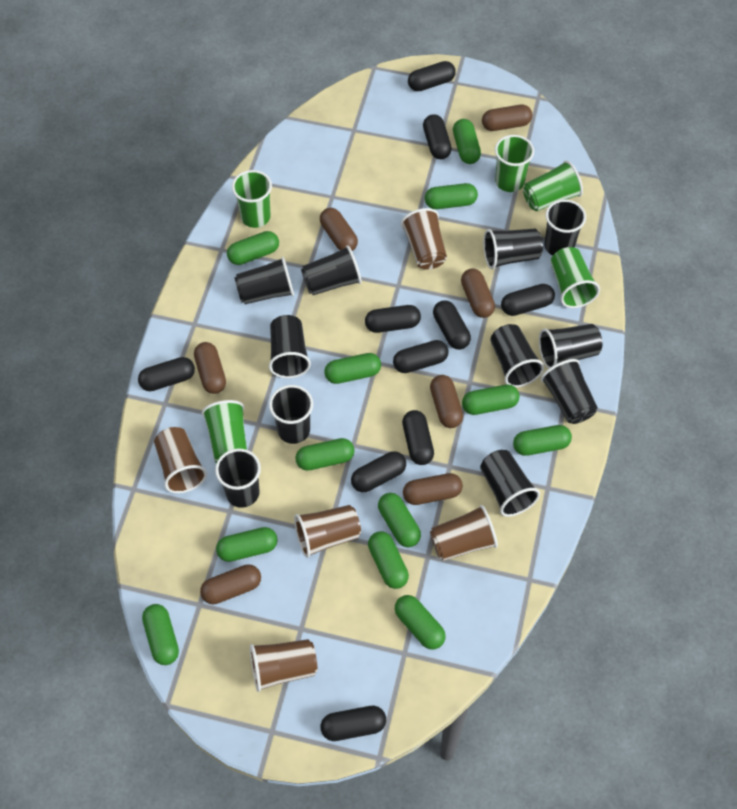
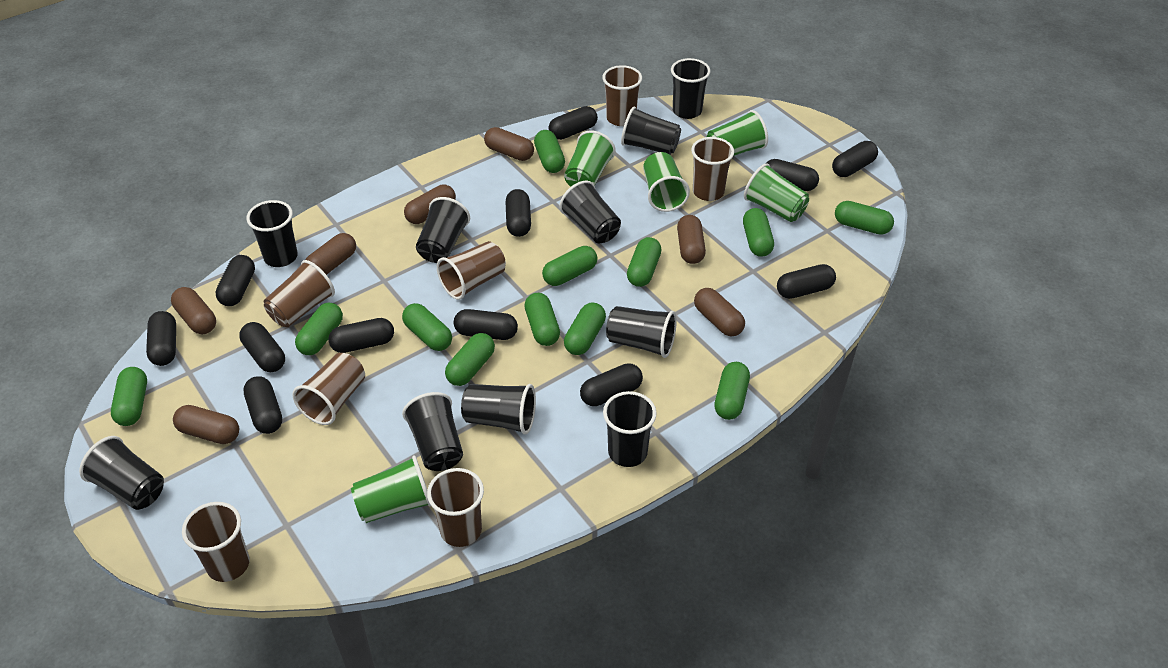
black capsule: 10 -> 12
black cup: 11 -> 10
brown cup: 5 -> 7

